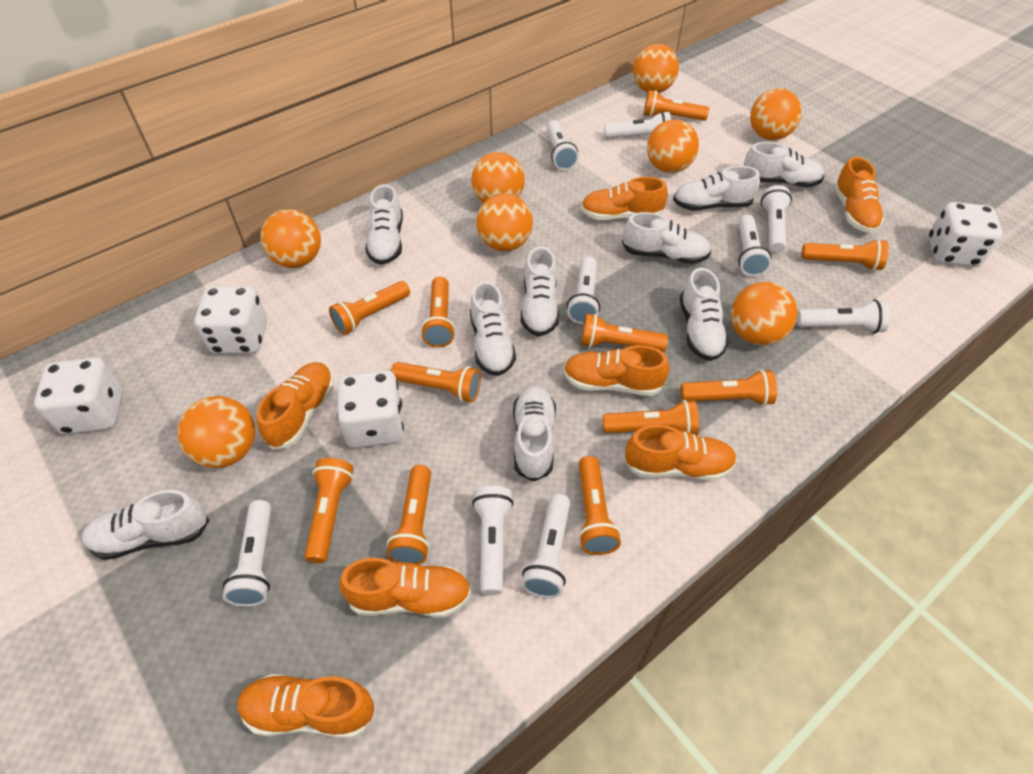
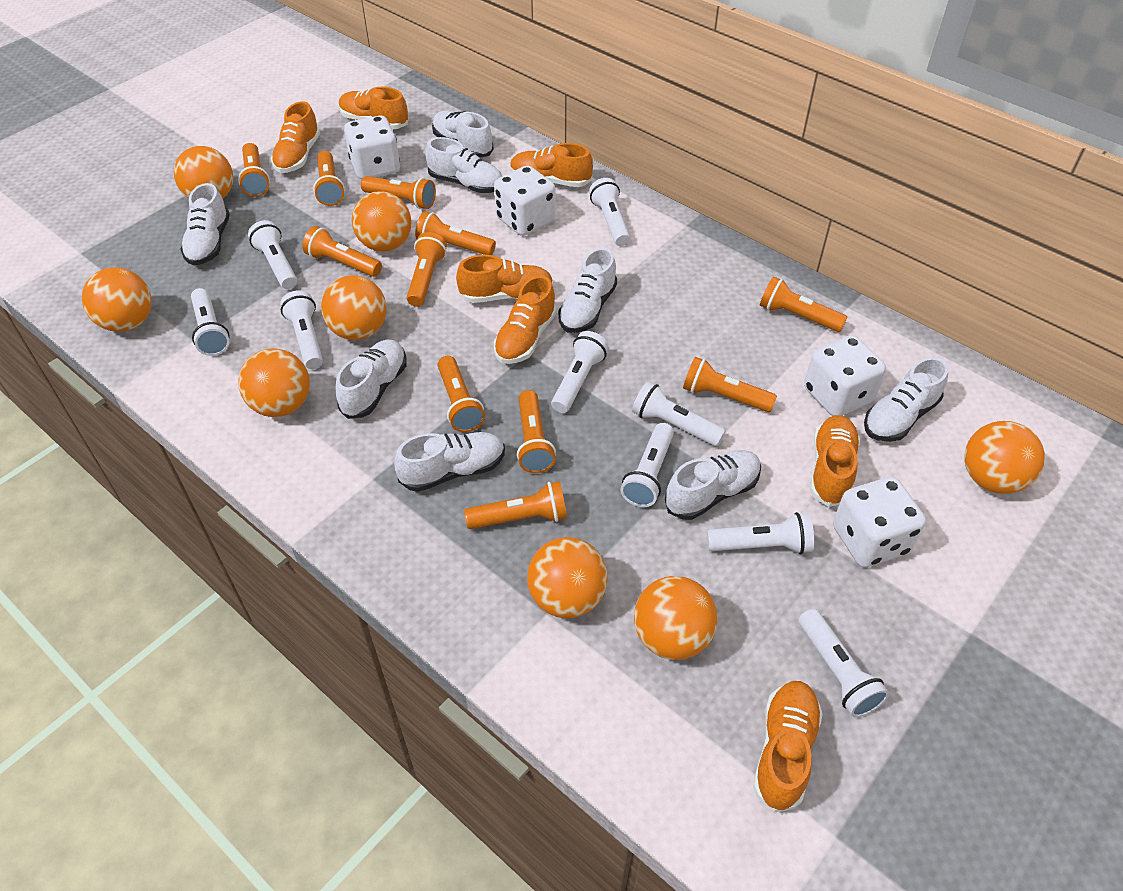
white shoe: 9 -> 8

